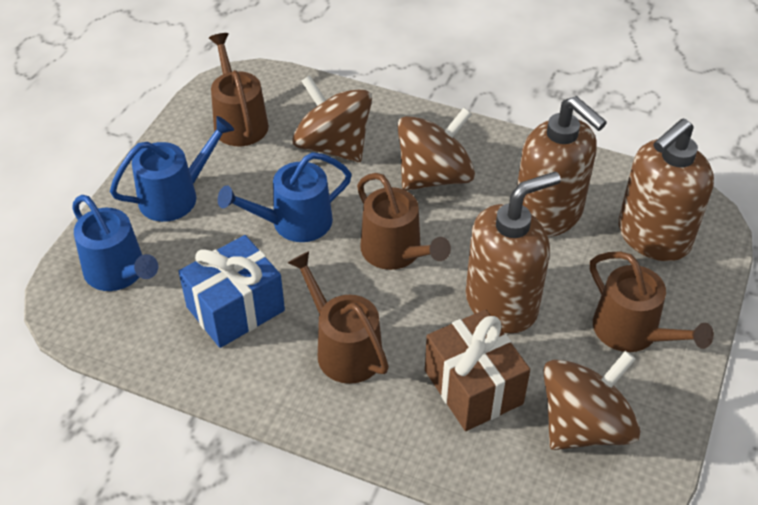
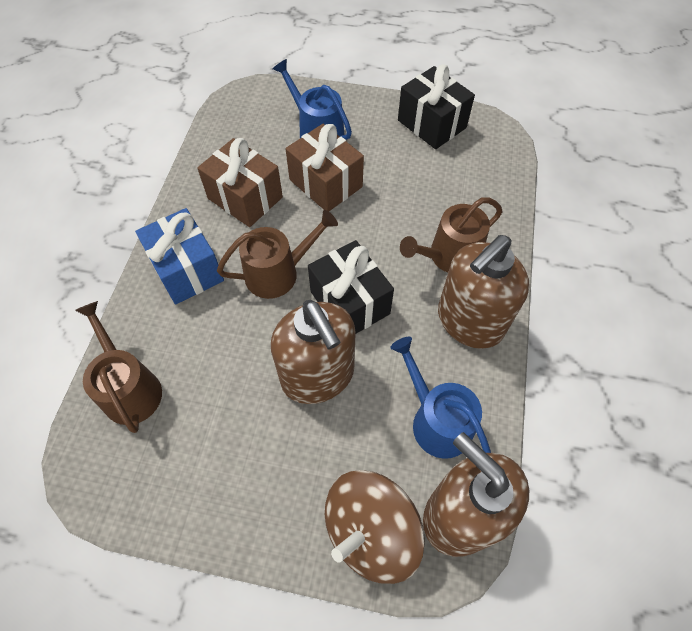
black gift: 0 -> 2
blue watering can: 3 -> 2
brown gift: 1 -> 2
brown spinning top: 3 -> 1
brown watering can: 4 -> 3

